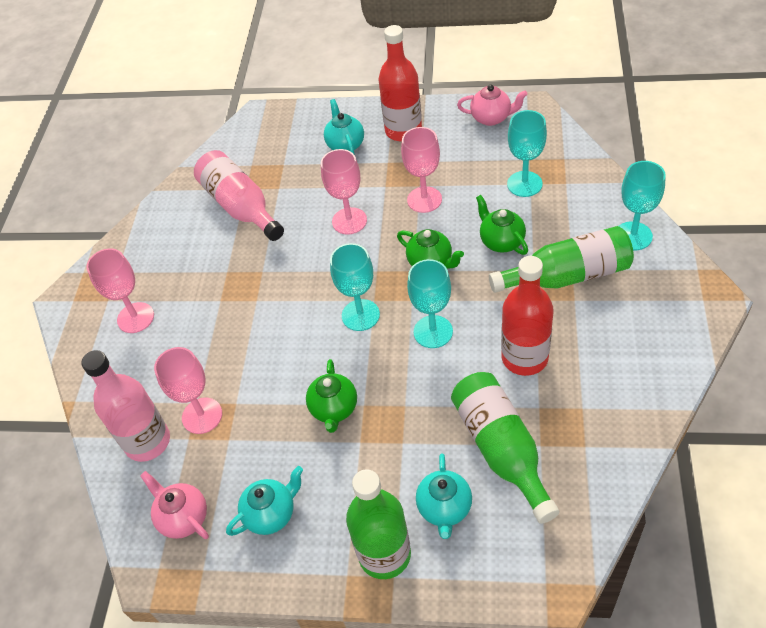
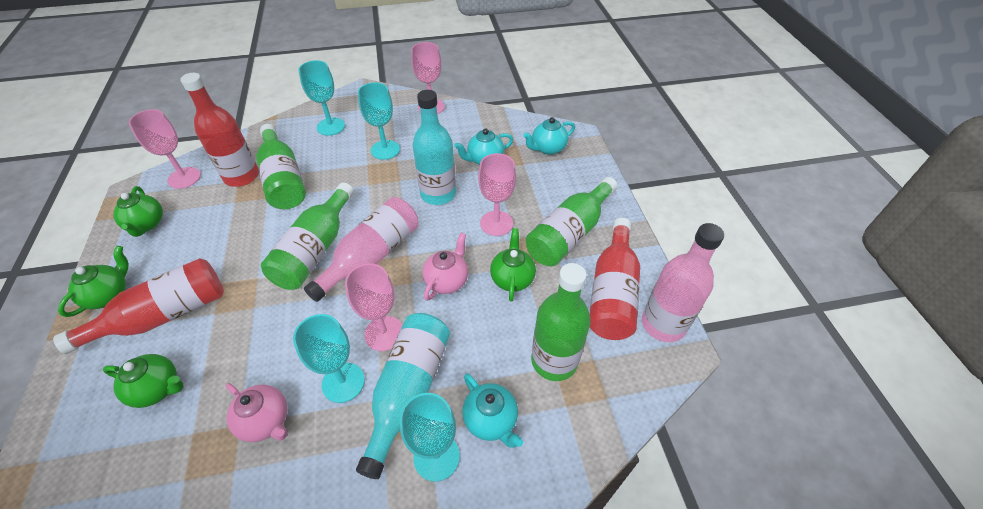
green bottle: 3 -> 4
green teapot: 3 -> 4
red bottle: 2 -> 3
turquoise bottle: 0 -> 2

